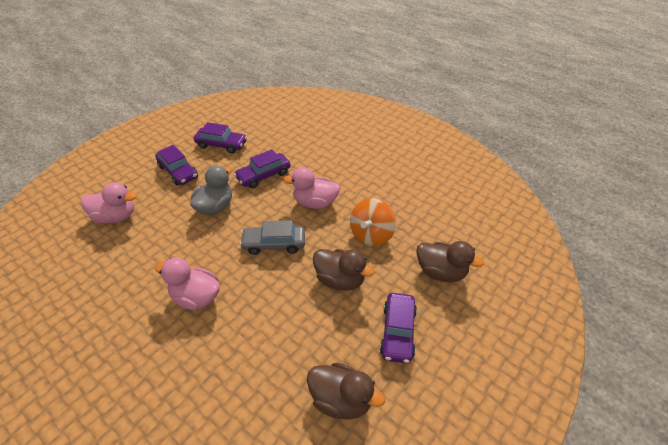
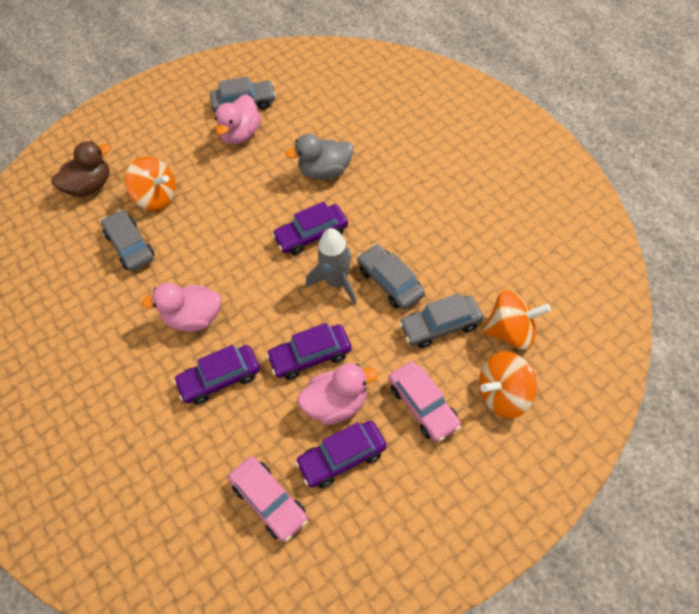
brown duck: 3 -> 1
grey car: 1 -> 4
grey rocket: 0 -> 1
orange spinning top: 1 -> 3
pink car: 0 -> 2

